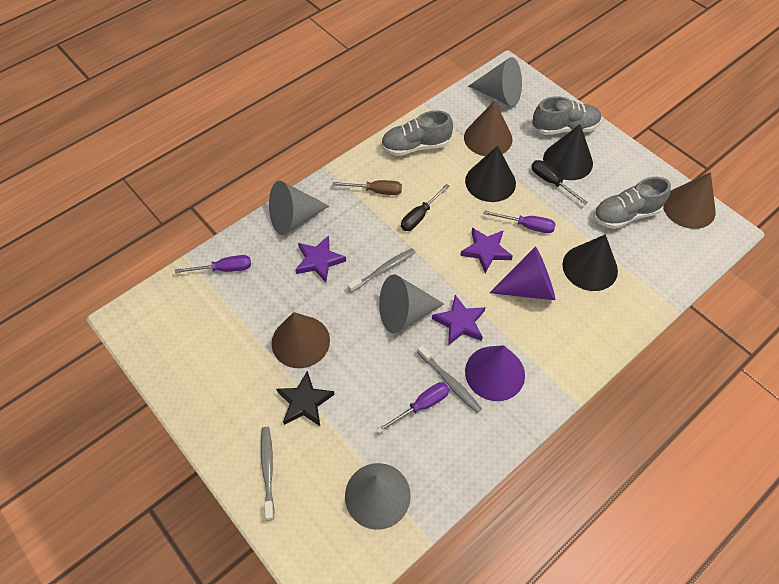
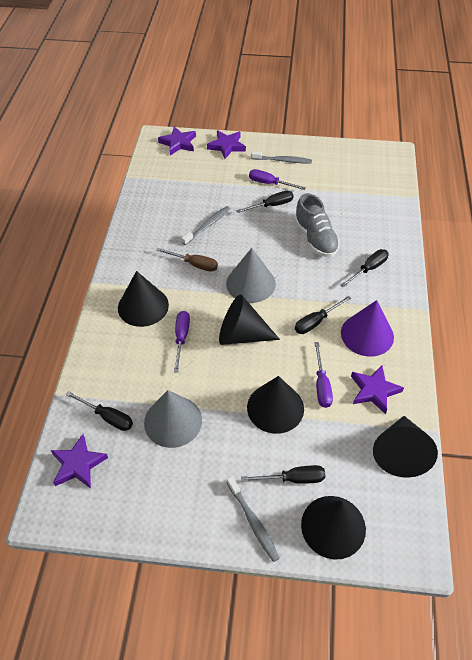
black cone: 3 -> 5
black screwdriver: 2 -> 5
black star: 1 -> 0
brown cone: 3 -> 0
grey cone: 4 -> 2
grey shoe: 3 -> 1
purple cone: 2 -> 1
purple star: 3 -> 4

